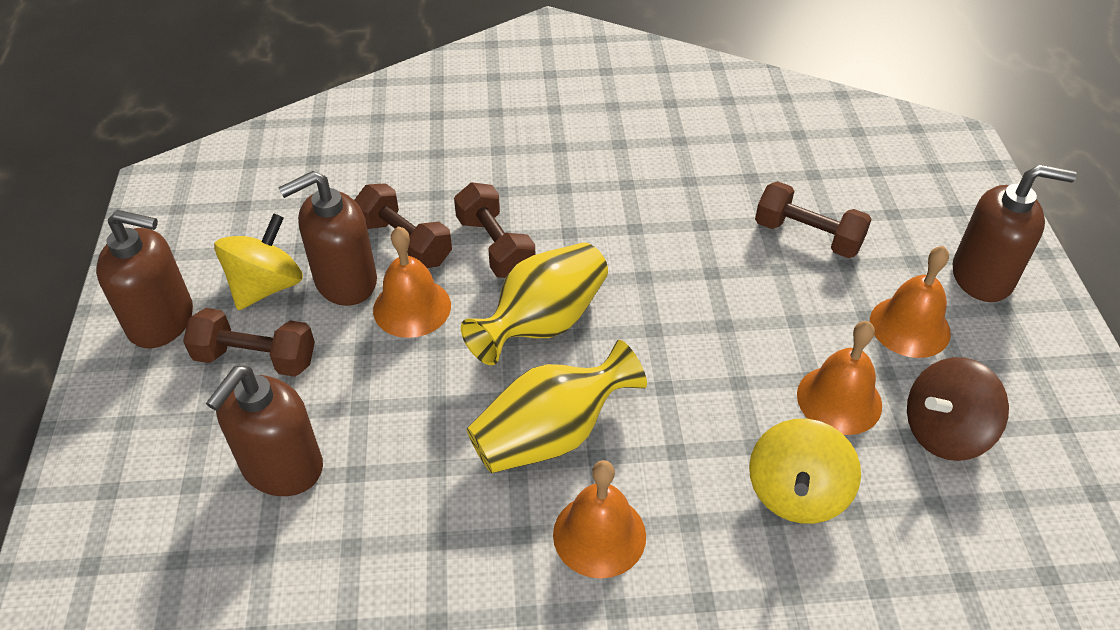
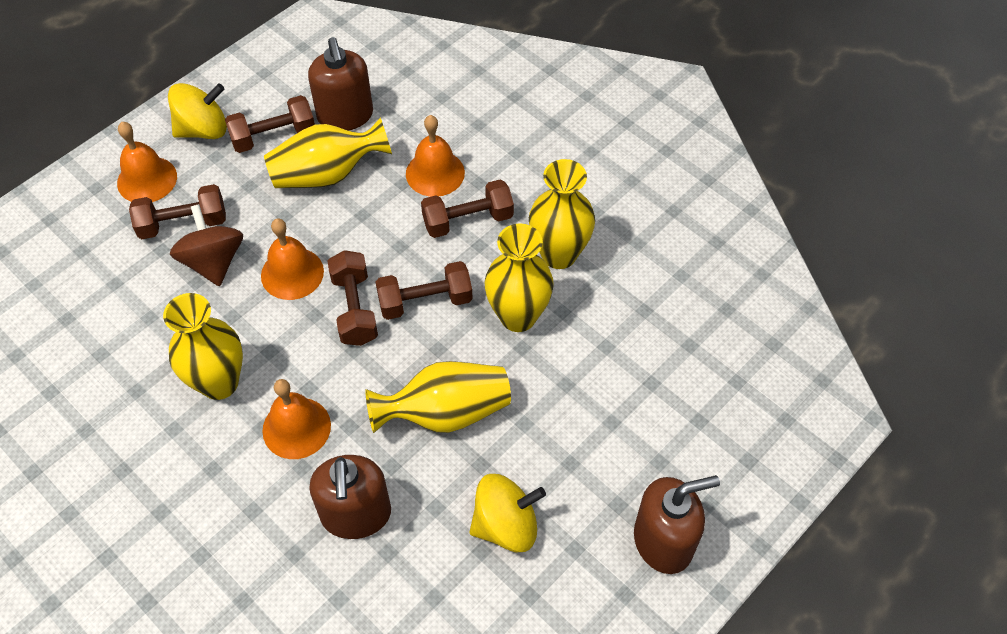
brown dumbbell: 4 -> 5
brown soap dispenser: 4 -> 3
yellow vase: 2 -> 5

